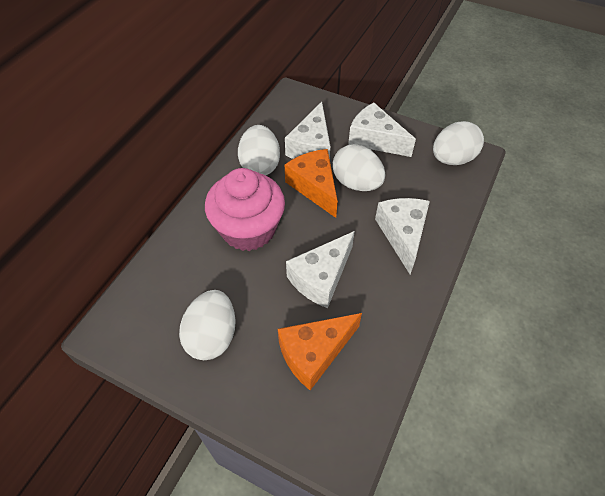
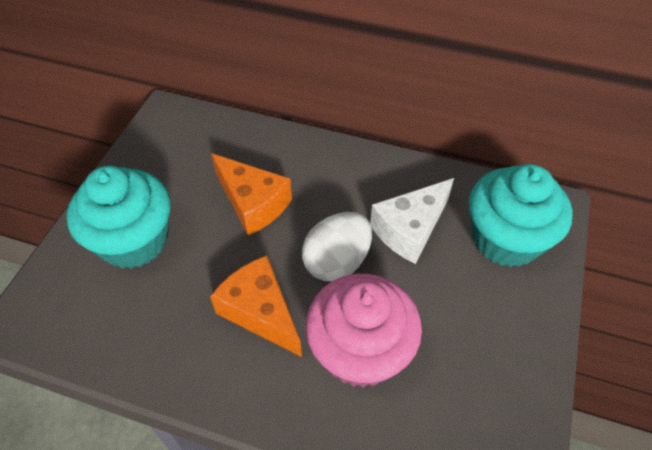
turquoise cupcake: 0 -> 2
white cheese: 4 -> 1
white egg: 4 -> 1

